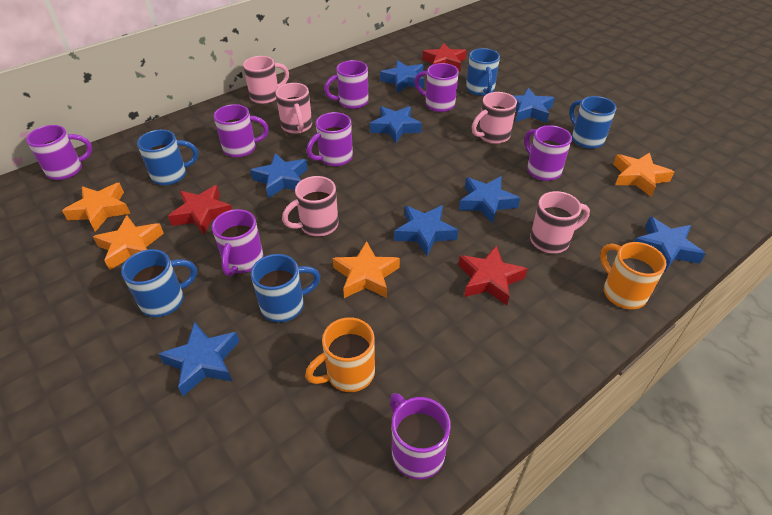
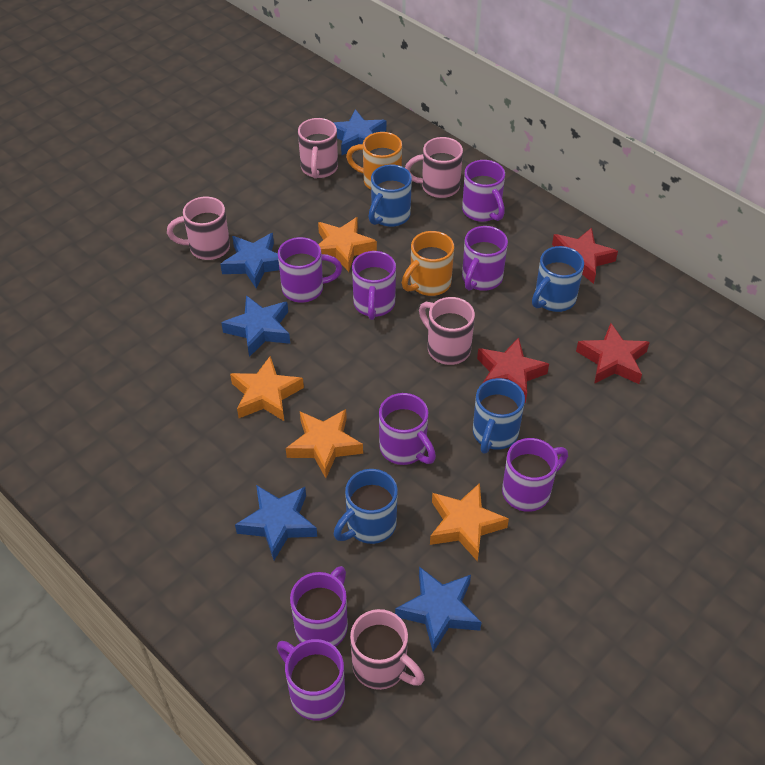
blue mug: 5 -> 4
blue star: 8 -> 5

